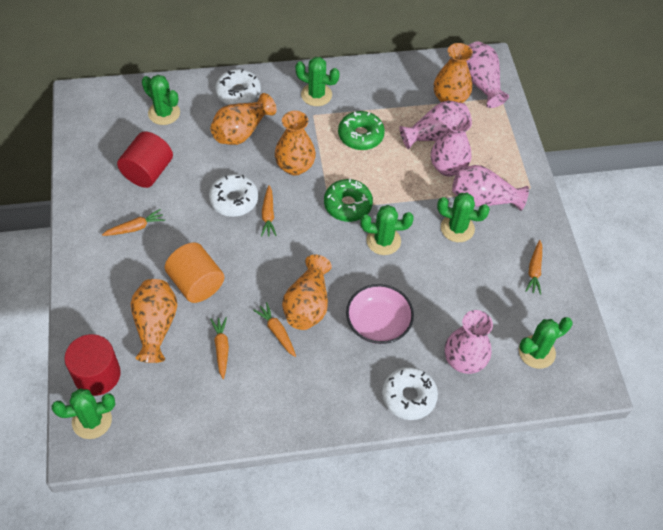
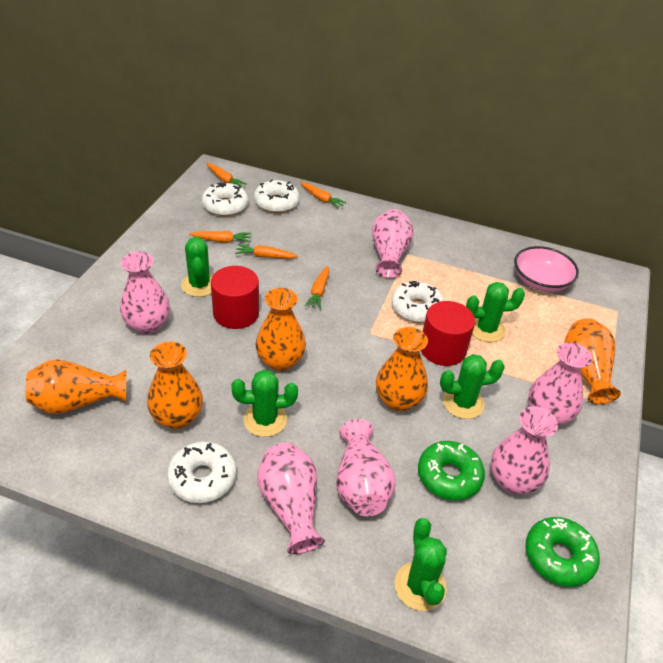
green cactus: 6 -> 5
orange cylinder: 1 -> 0
pink vase: 5 -> 6
white donut: 3 -> 4

